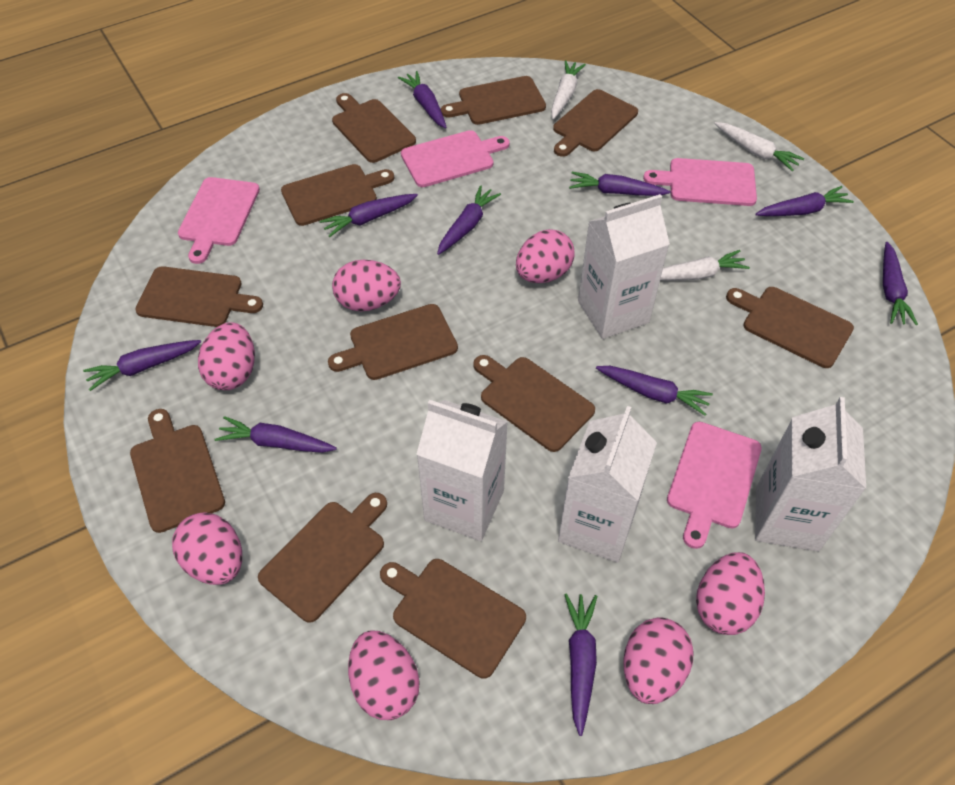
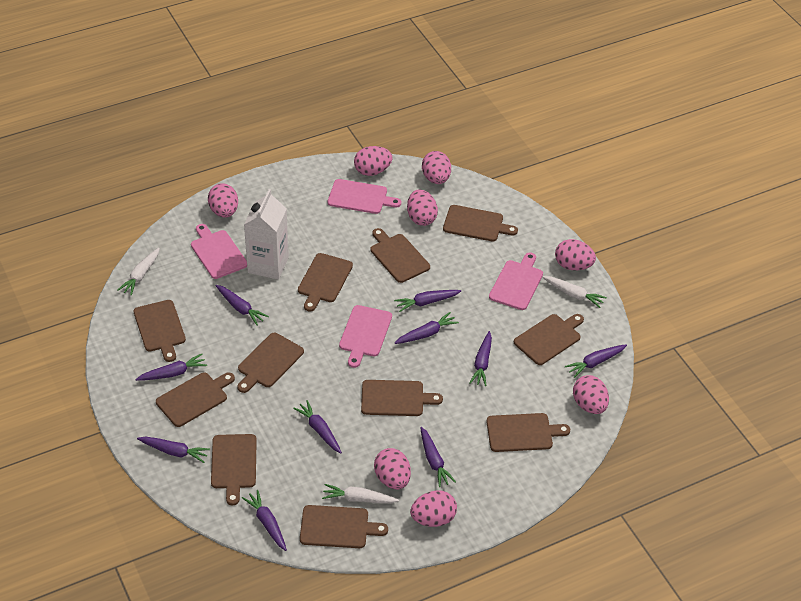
pink egg: 7 -> 8
white carton: 4 -> 1

